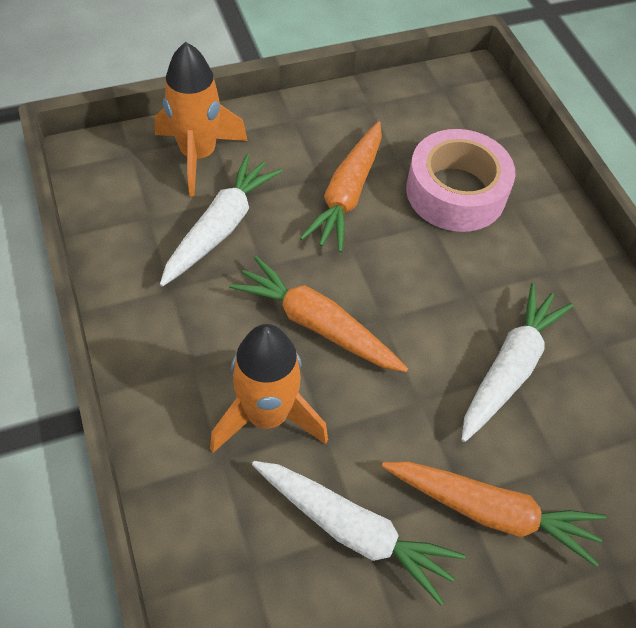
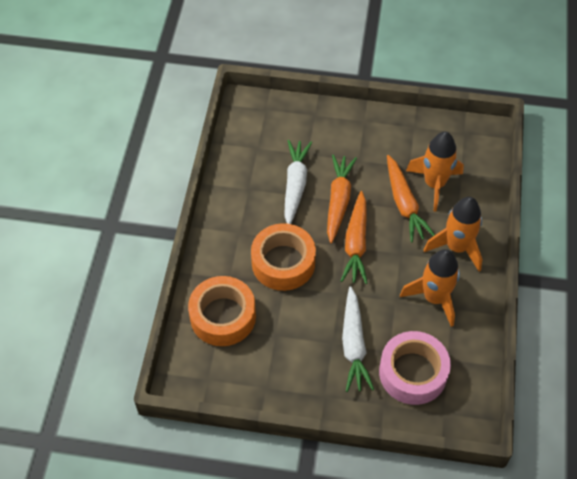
orange rocket: 2 -> 3
orange tape: 0 -> 2
white carrot: 3 -> 2

